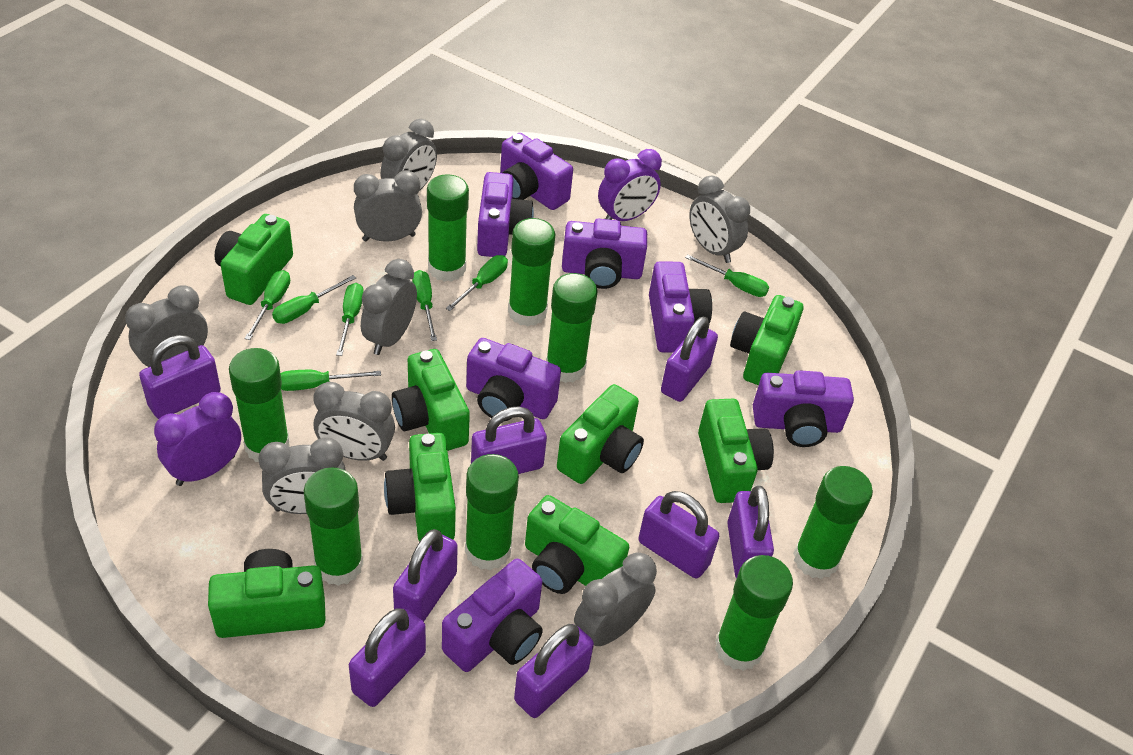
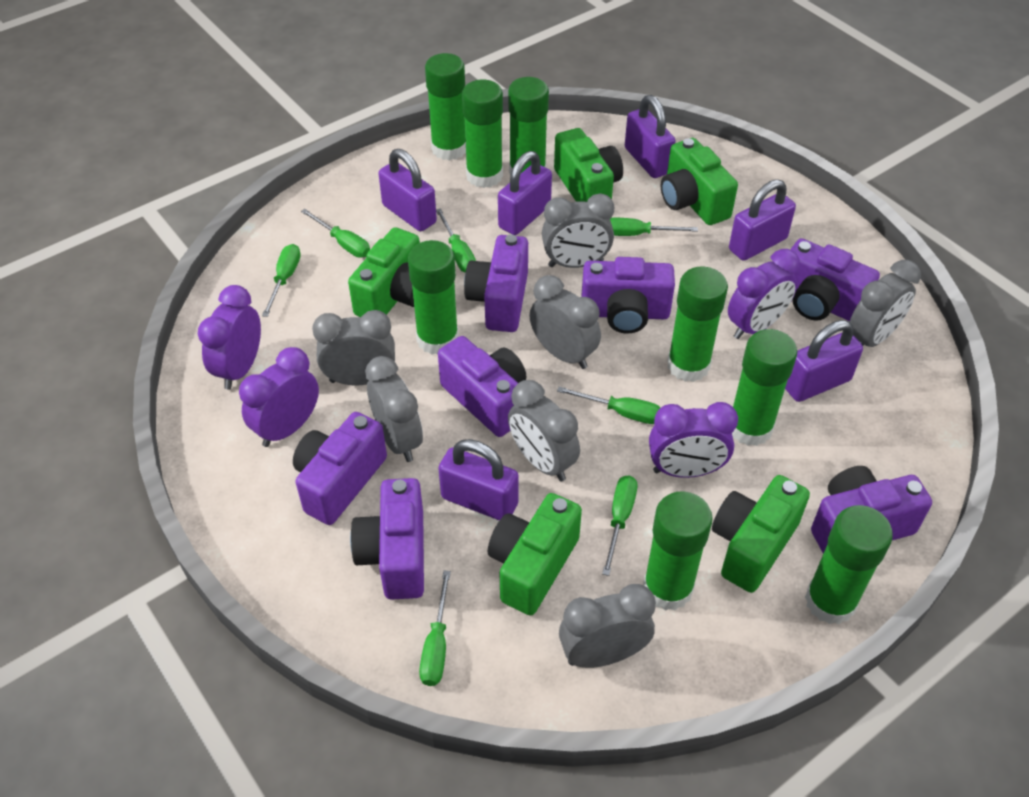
green camera: 8 -> 5
grey clock: 8 -> 7
purple clock: 2 -> 4
purple padlock: 8 -> 6

